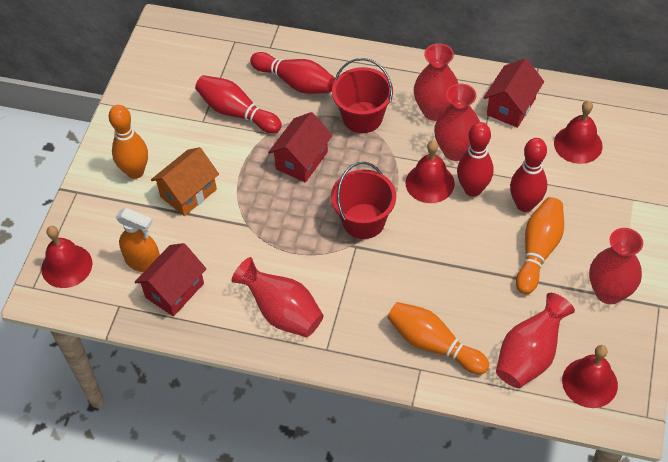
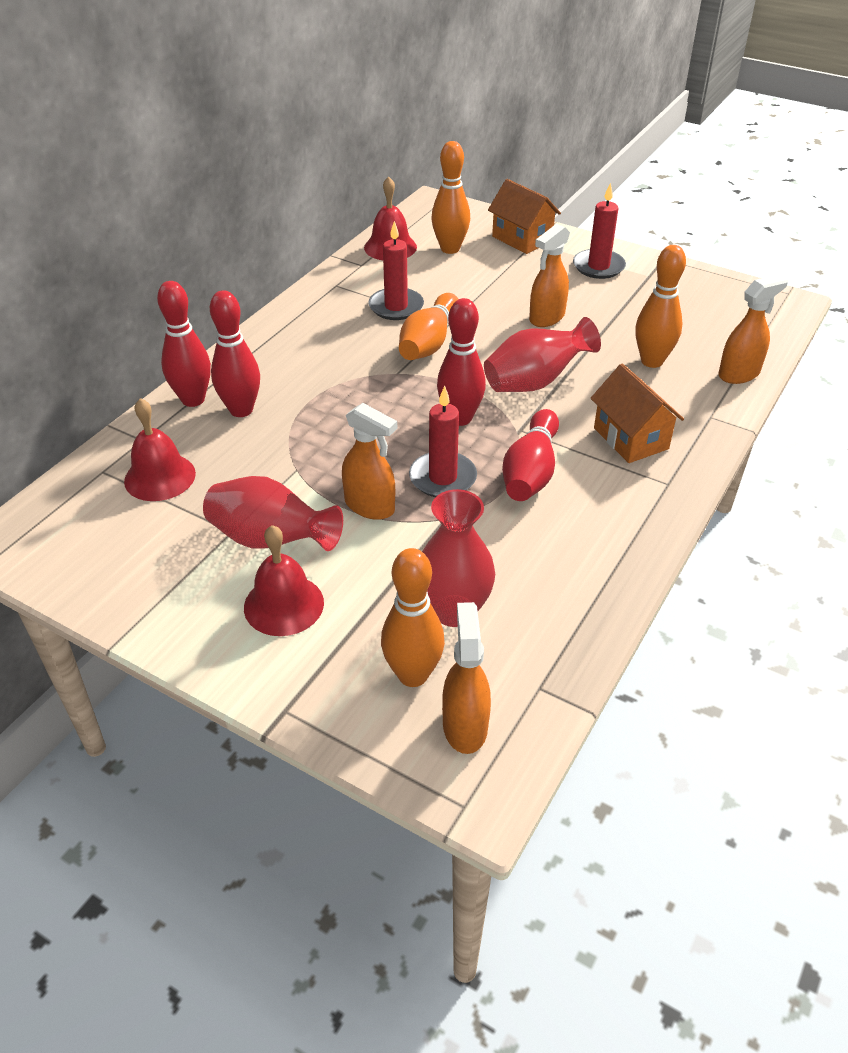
orange bowling pin: 3 -> 4
orange house: 1 -> 2
orange spray bottle: 1 -> 4
red bell: 4 -> 3
red bucket: 2 -> 0
red candle: 0 -> 3
red house: 3 -> 0
red vase: 5 -> 3

